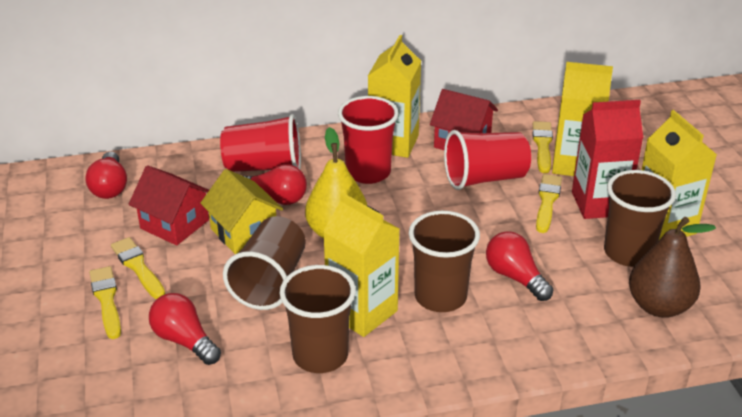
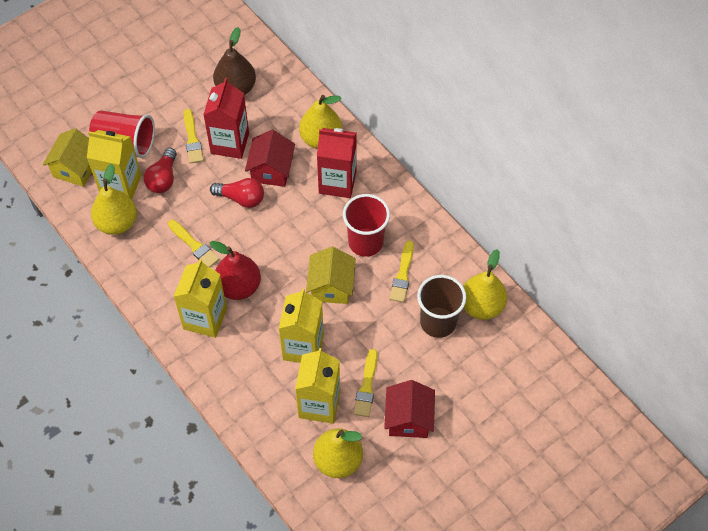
brown cup: 4 -> 1
red carton: 1 -> 2
red cup: 3 -> 2
red light bulb: 4 -> 2
red pear: 0 -> 1
yellow house: 1 -> 2
yellow pear: 1 -> 4

